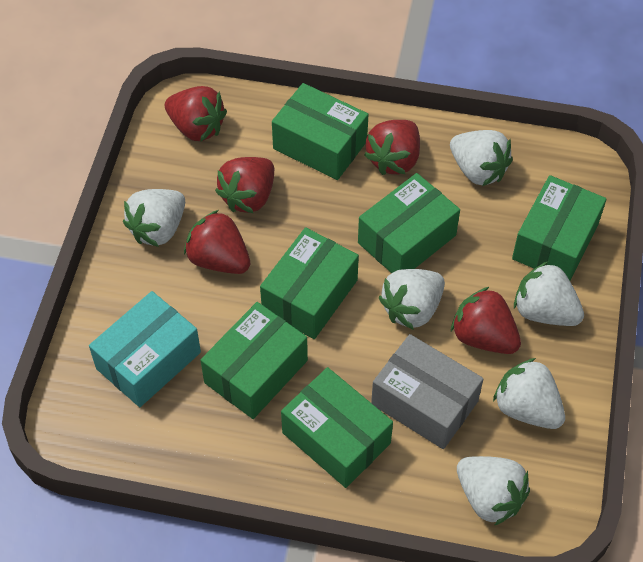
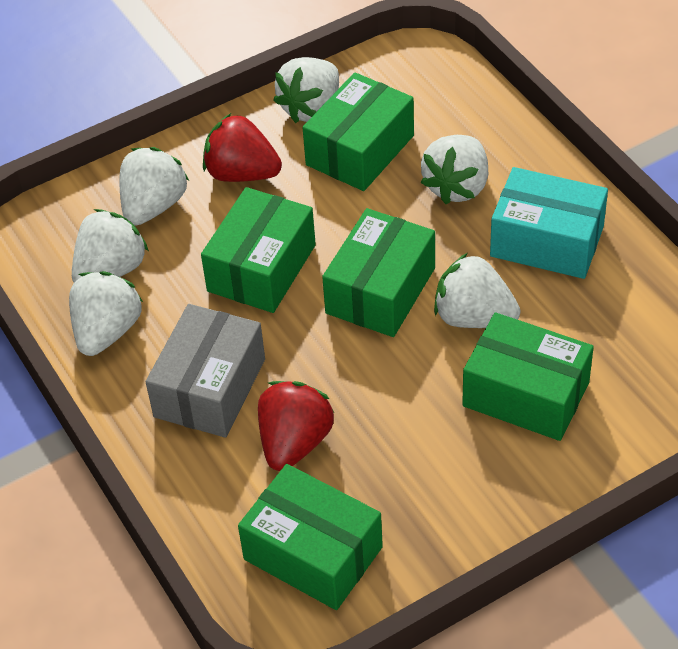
green box: 6 -> 5
red strawberry: 5 -> 2

